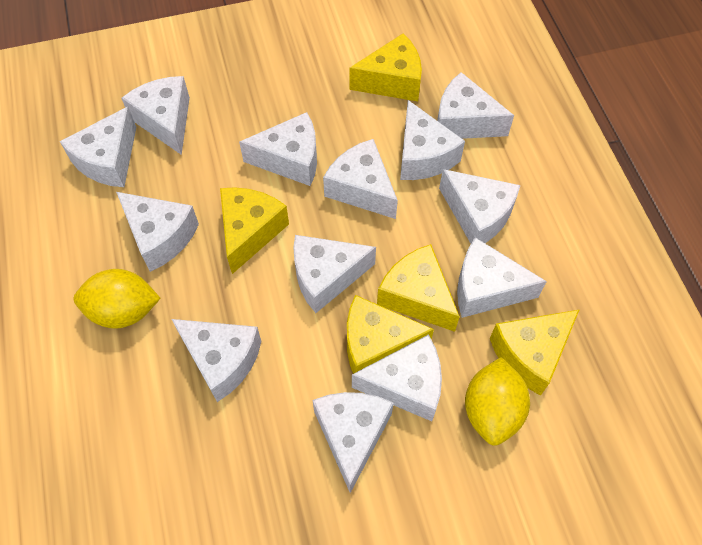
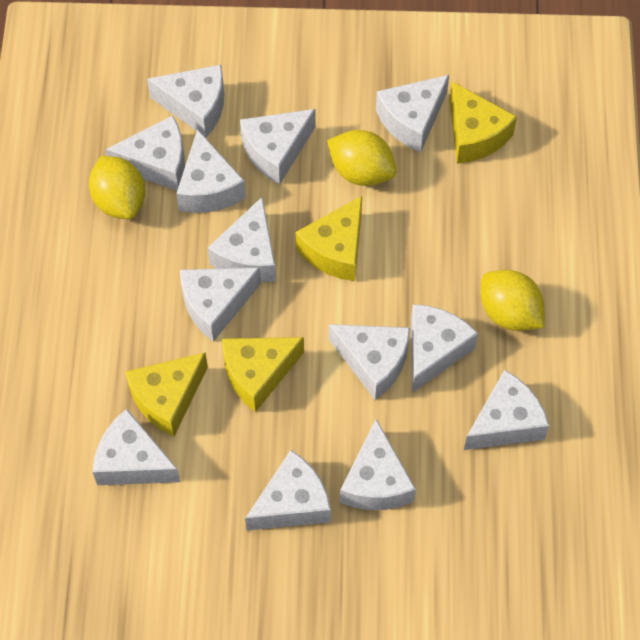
yellow cheese: 5 -> 4
yellow lemon: 2 -> 3

